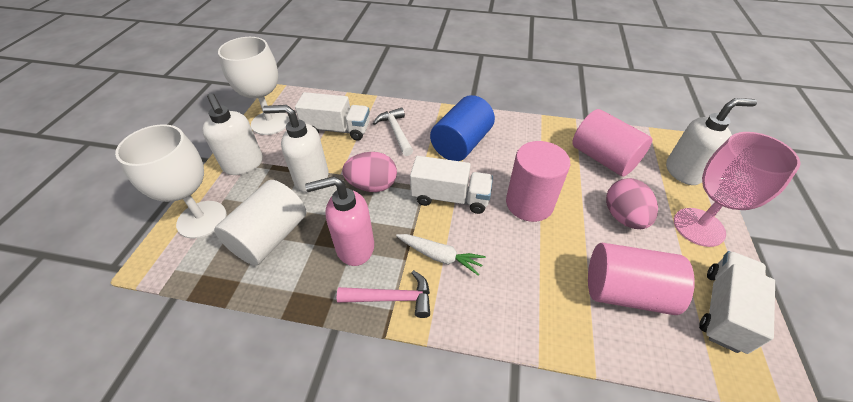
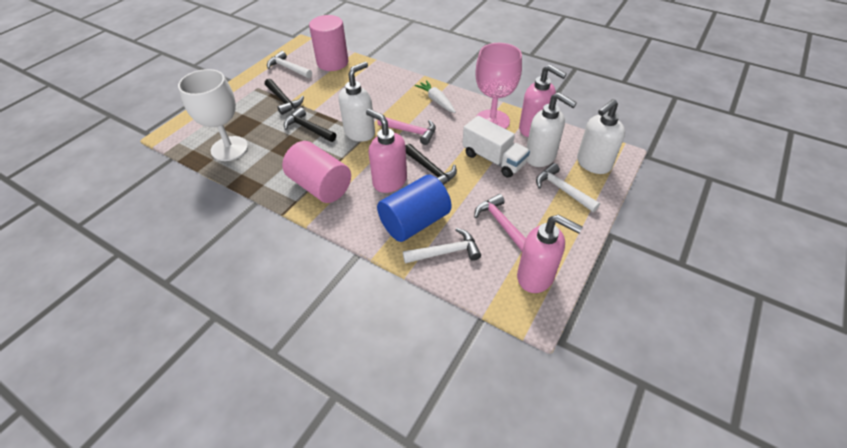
black hammer: 0 -> 3
pink cylinder: 3 -> 2
pink egg: 2 -> 0
pink hammer: 1 -> 2
pink soap dispenser: 1 -> 3
white cylinder: 1 -> 0
white goblet: 2 -> 1
white hammer: 1 -> 3
white truck: 3 -> 1

